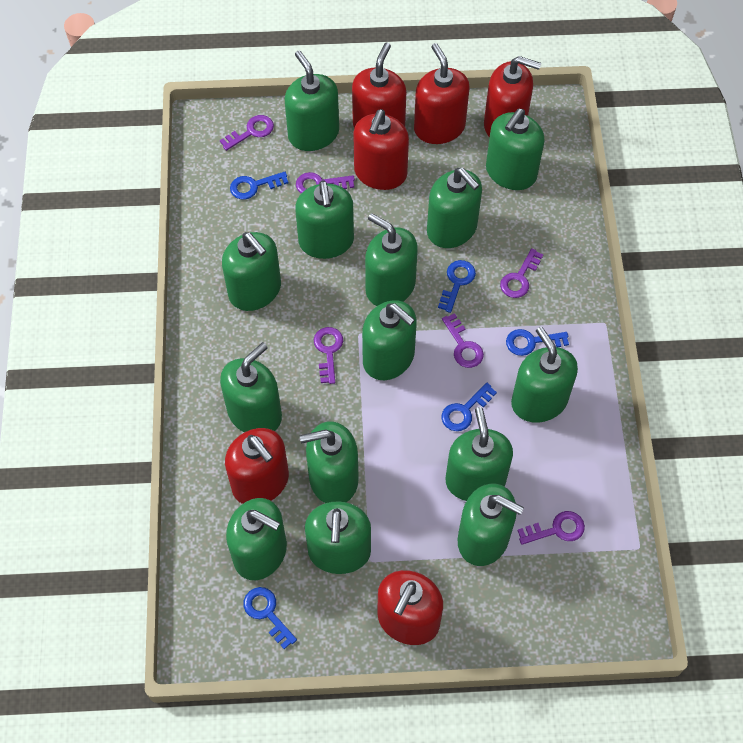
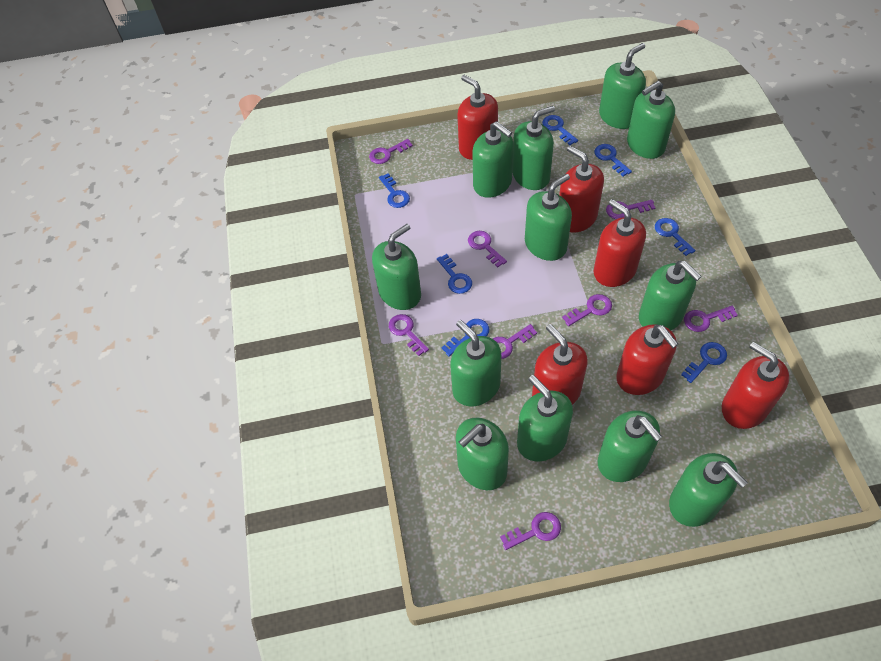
blue key: 5 -> 7
green soap dispenser: 14 -> 12
purple key: 6 -> 8

